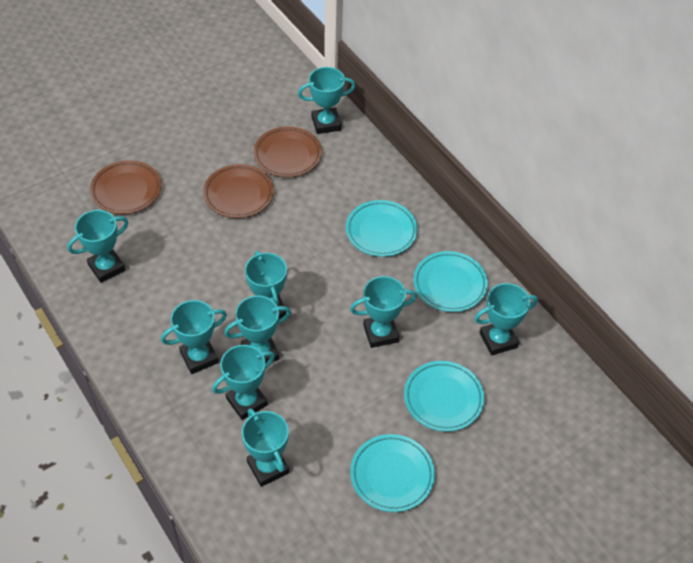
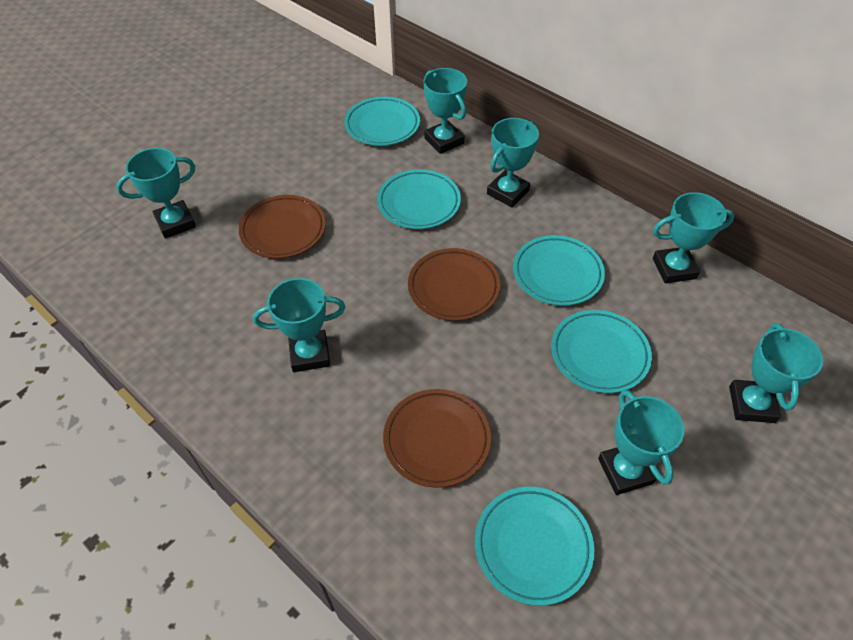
turquoise plate: 4 -> 5
turquoise trophy: 9 -> 7

